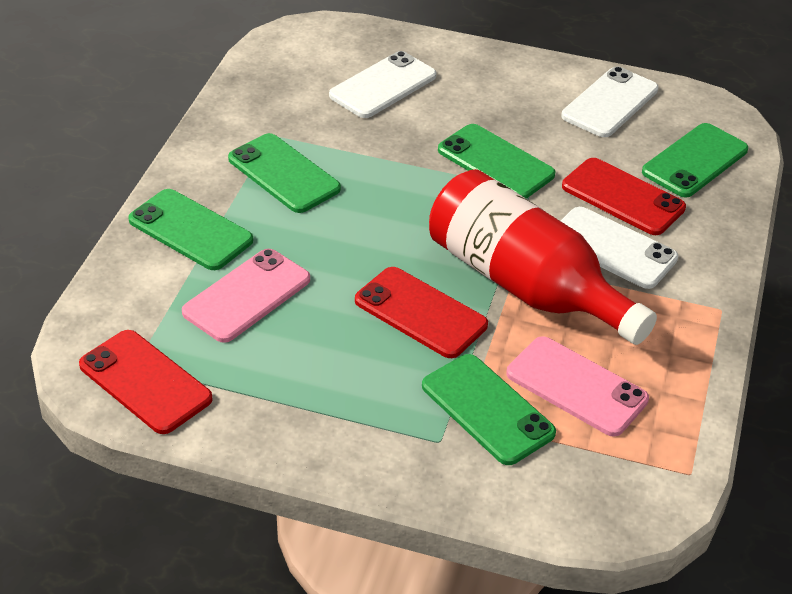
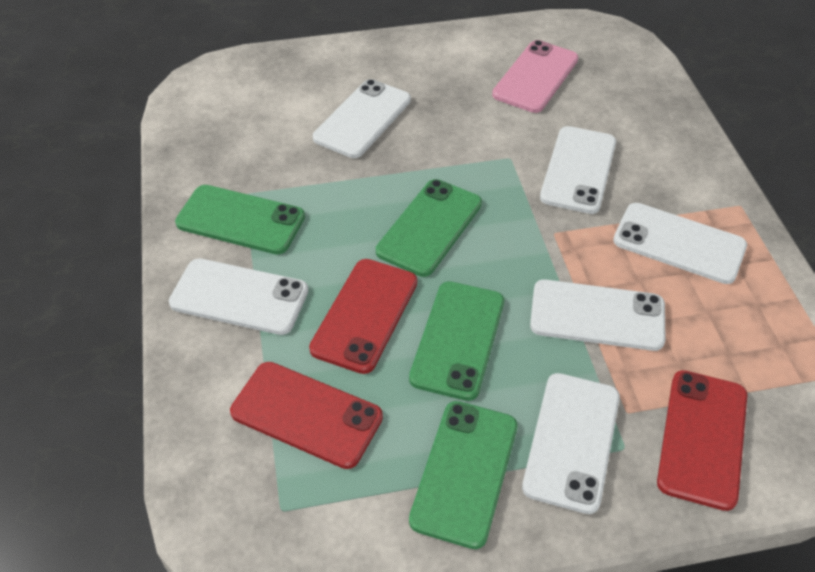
green phone: 5 -> 4
pink phone: 2 -> 1
red bottle: 1 -> 0
white phone: 3 -> 6

